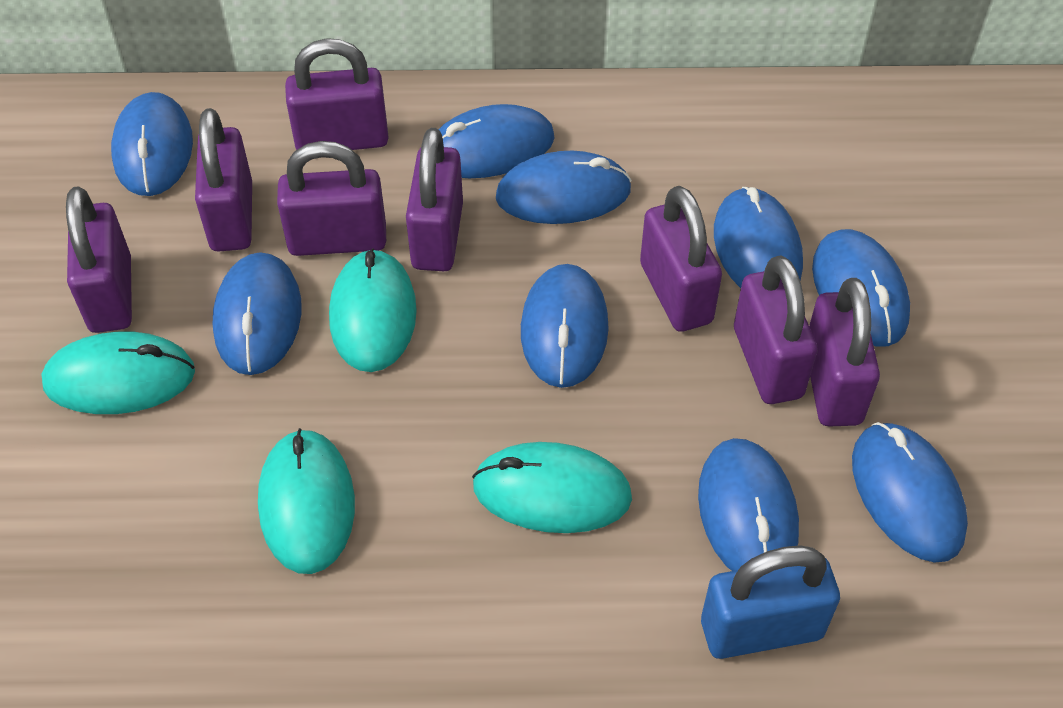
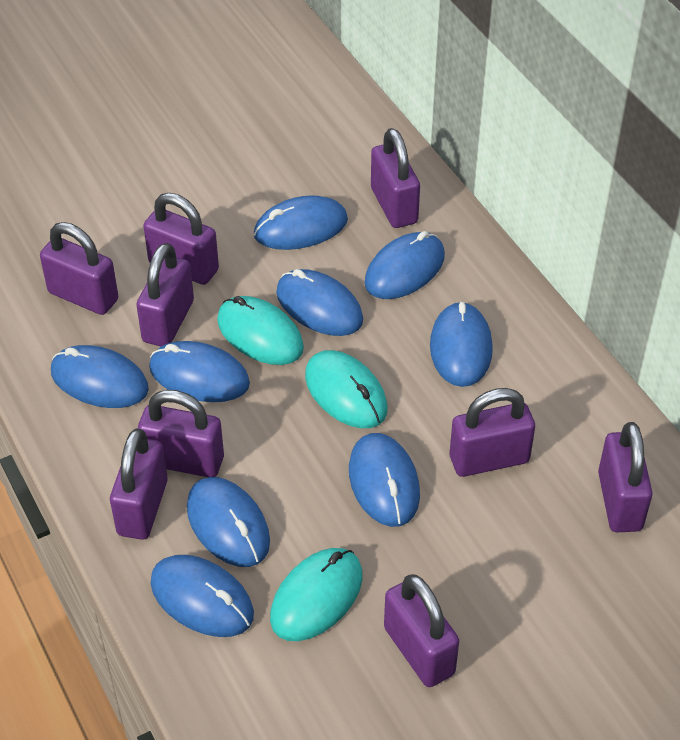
blue padlock: 1 -> 0
purple padlock: 8 -> 9
turquoise mouse: 4 -> 3

